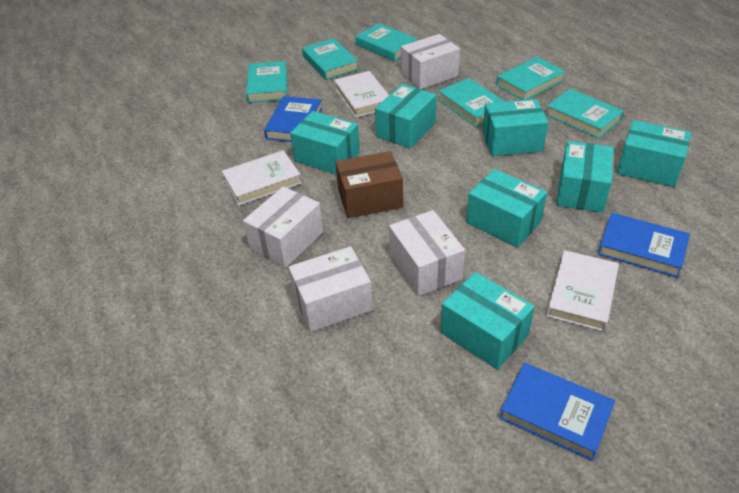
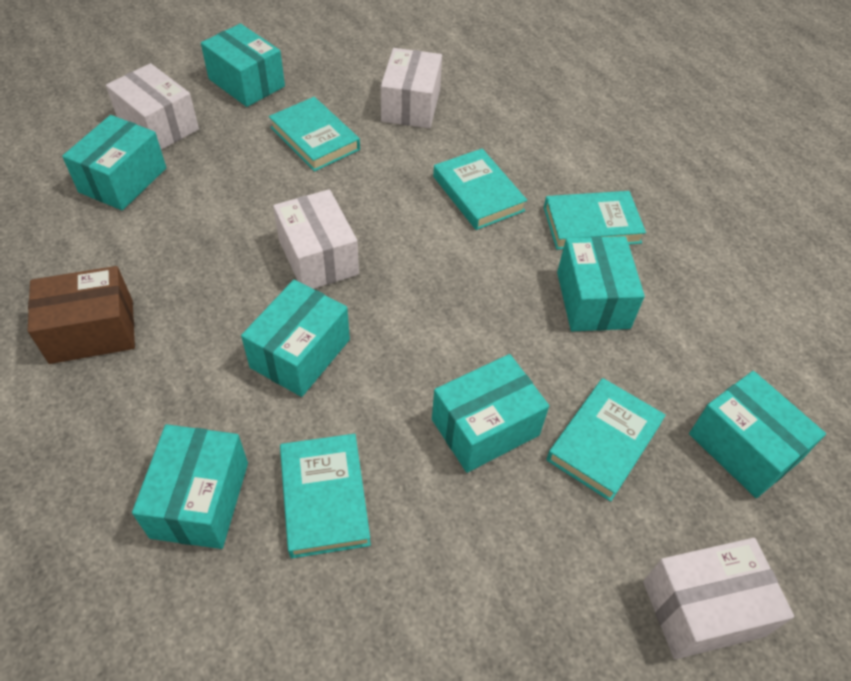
blue book: 3 -> 0
turquoise book: 6 -> 5
white book: 3 -> 0

